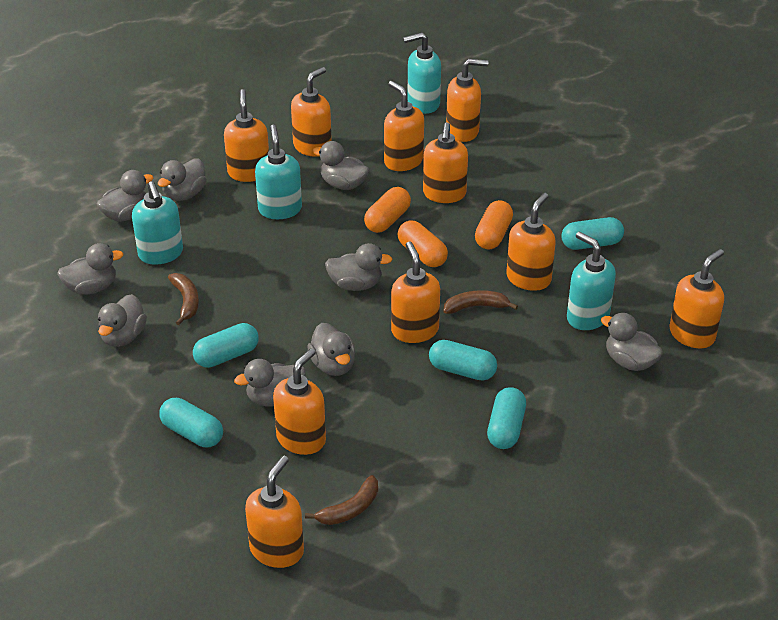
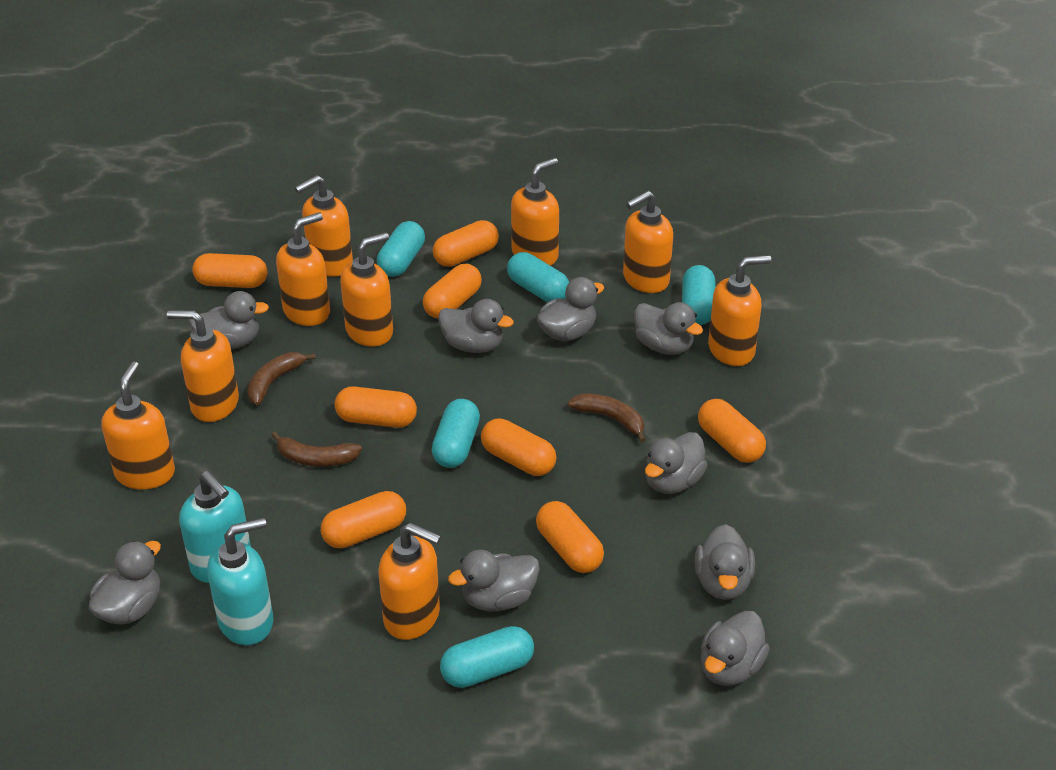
orange capsule: 3 -> 8
orange soap dispenser: 10 -> 9
turquoise soap dispenser: 4 -> 2

